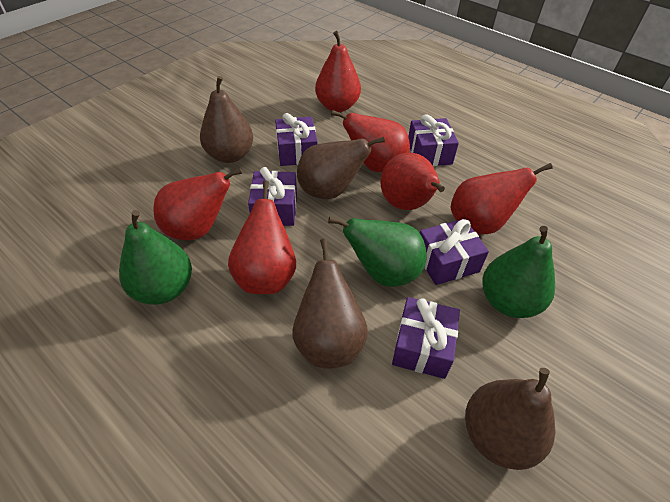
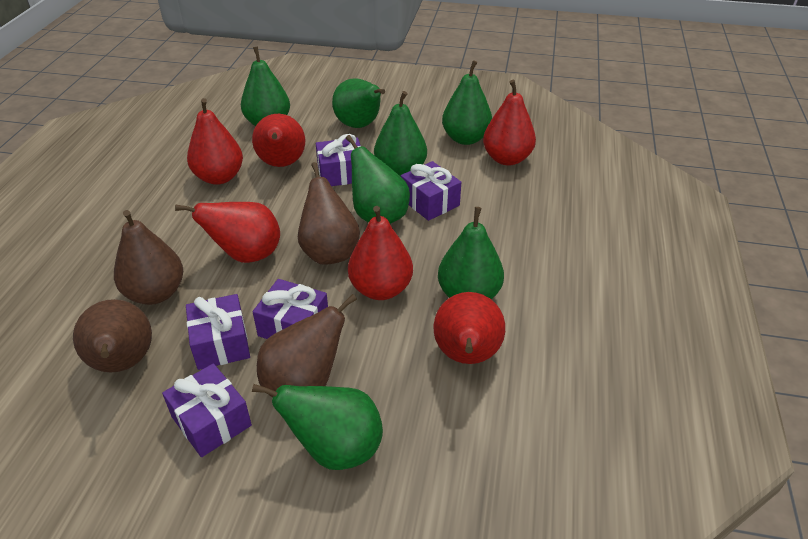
green pear: 3 -> 7

